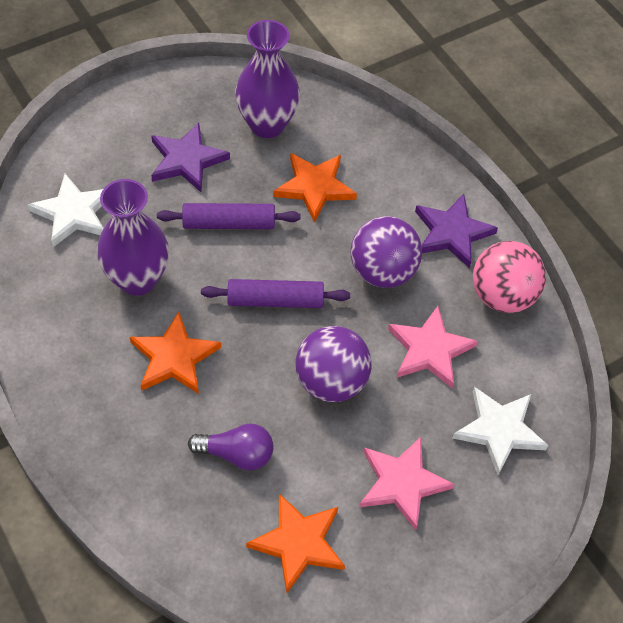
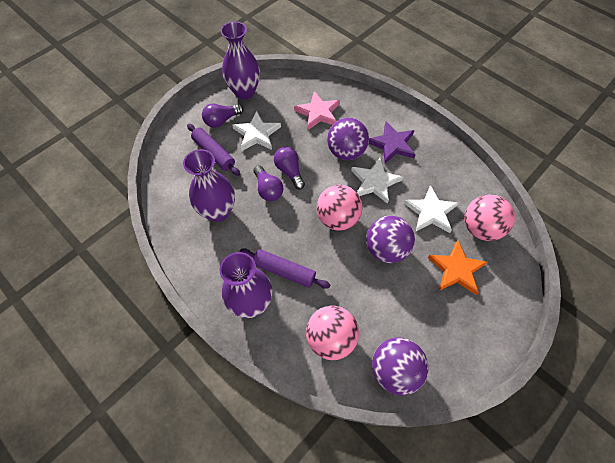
orange star: 3 -> 1
pink ball: 1 -> 3
pink star: 2 -> 1
purple ball: 2 -> 3
purple light bulb: 1 -> 3
purple star: 2 -> 1
purple vase: 2 -> 3
white star: 2 -> 3

